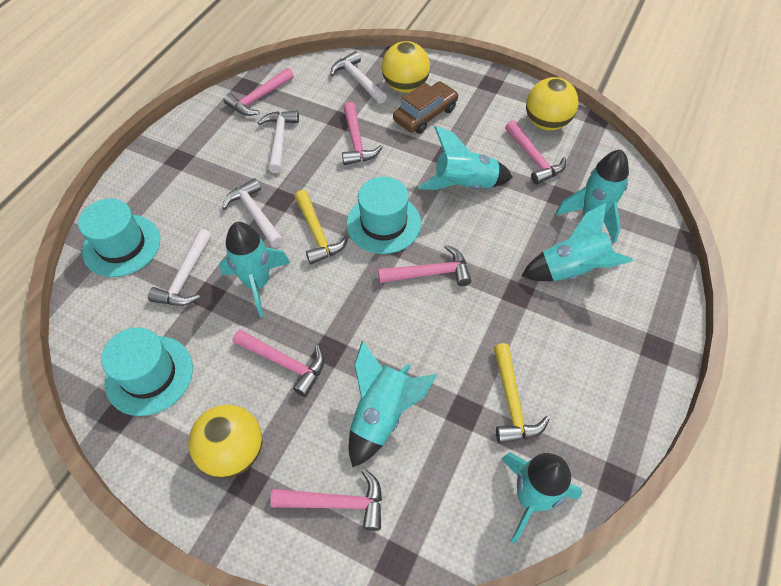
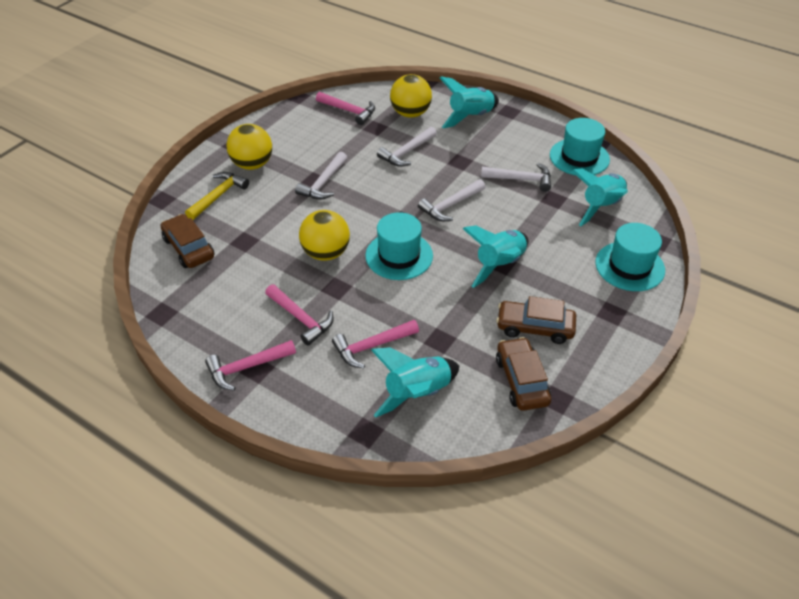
brown car: 1 -> 3
pink hammer: 6 -> 4
turquoise rocket: 6 -> 4
yellow hammer: 2 -> 1

